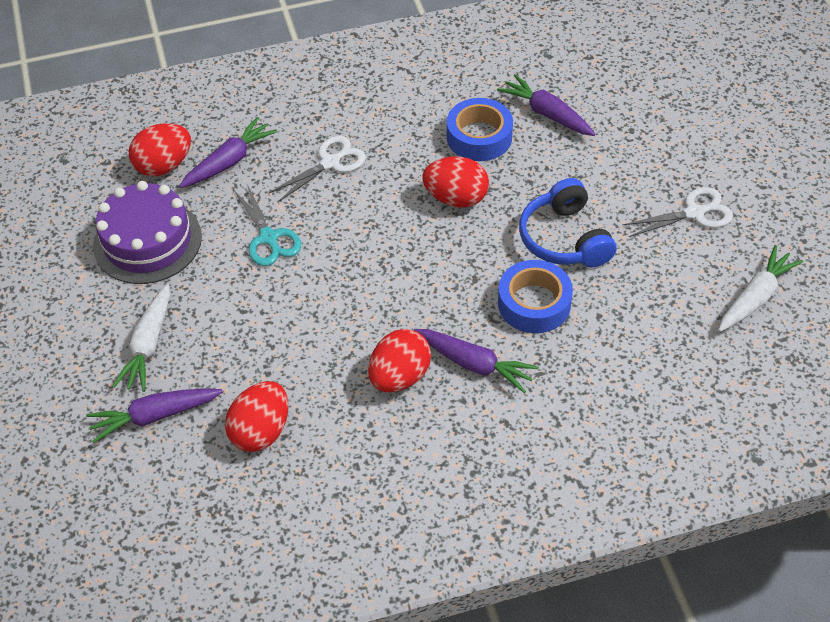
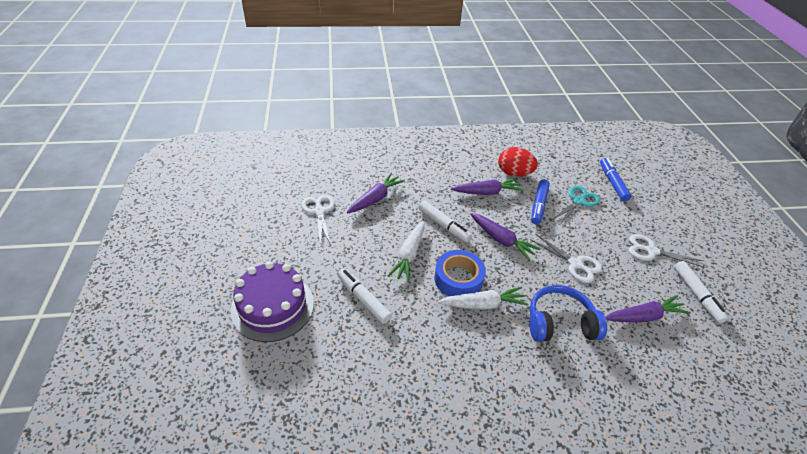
blue marker: 0 -> 2
blue tape: 2 -> 1
red egg: 4 -> 1
white marker: 0 -> 3
white scissors: 2 -> 3

